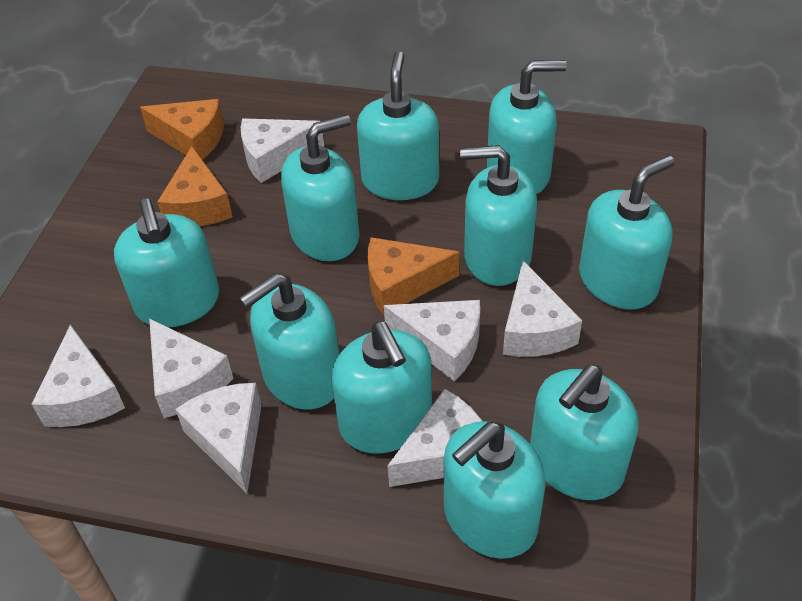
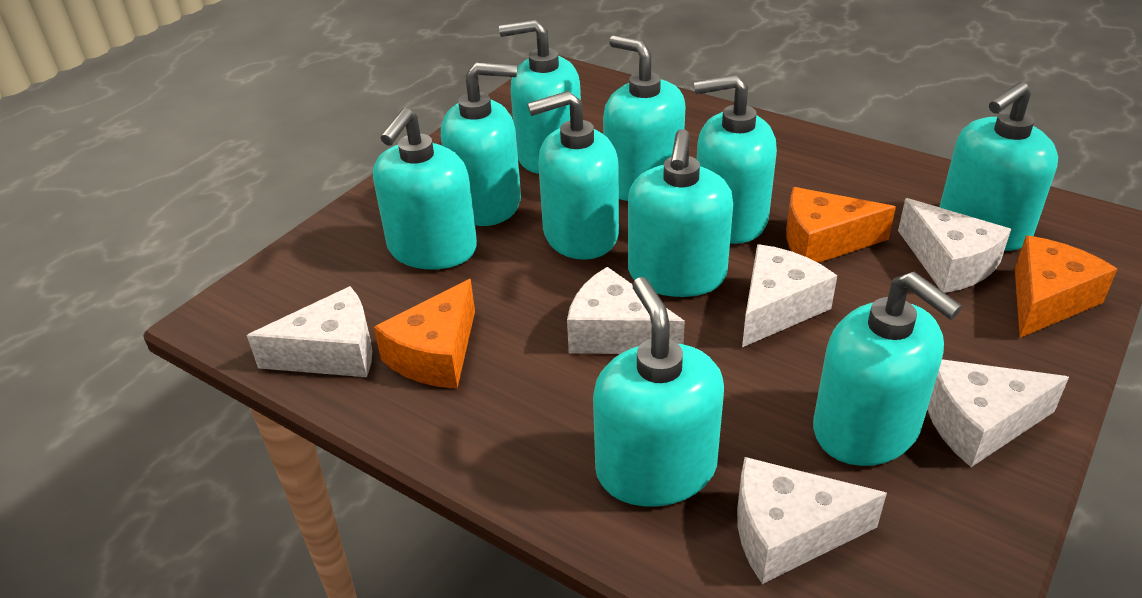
white cheese: 7 -> 6

